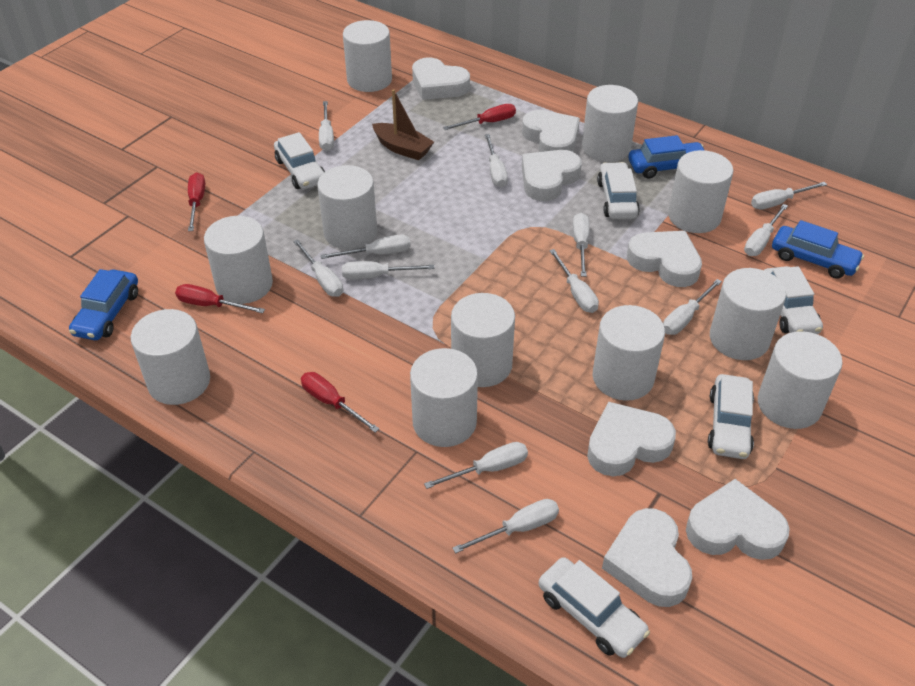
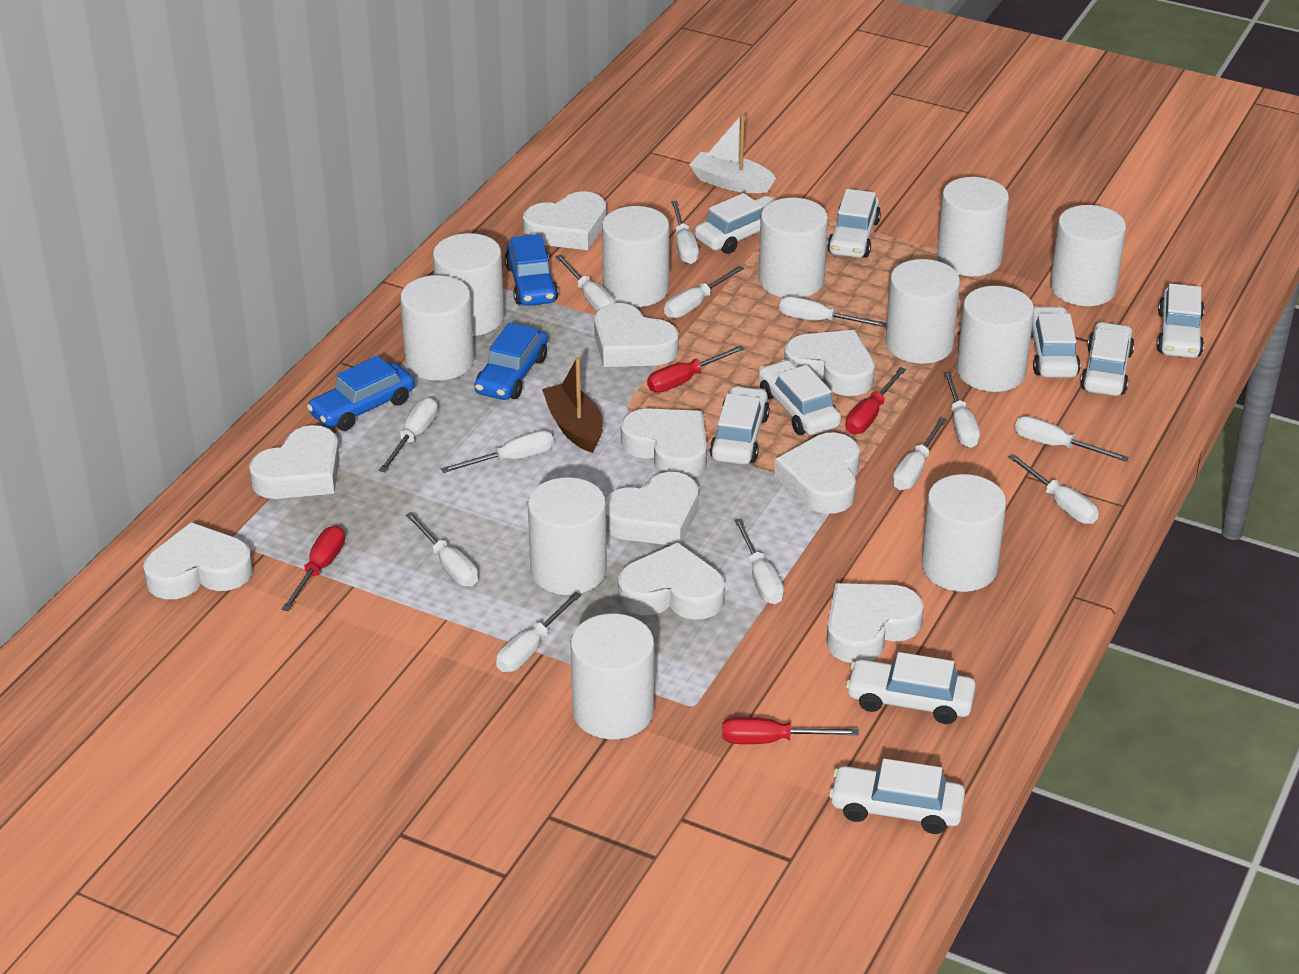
white boat: 0 -> 1
white car: 5 -> 9
white heart: 7 -> 10
white screwdriver: 12 -> 13

